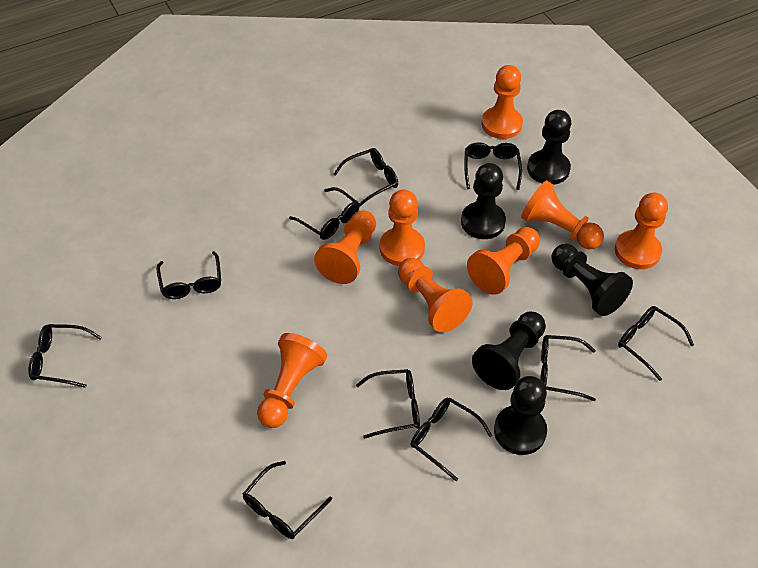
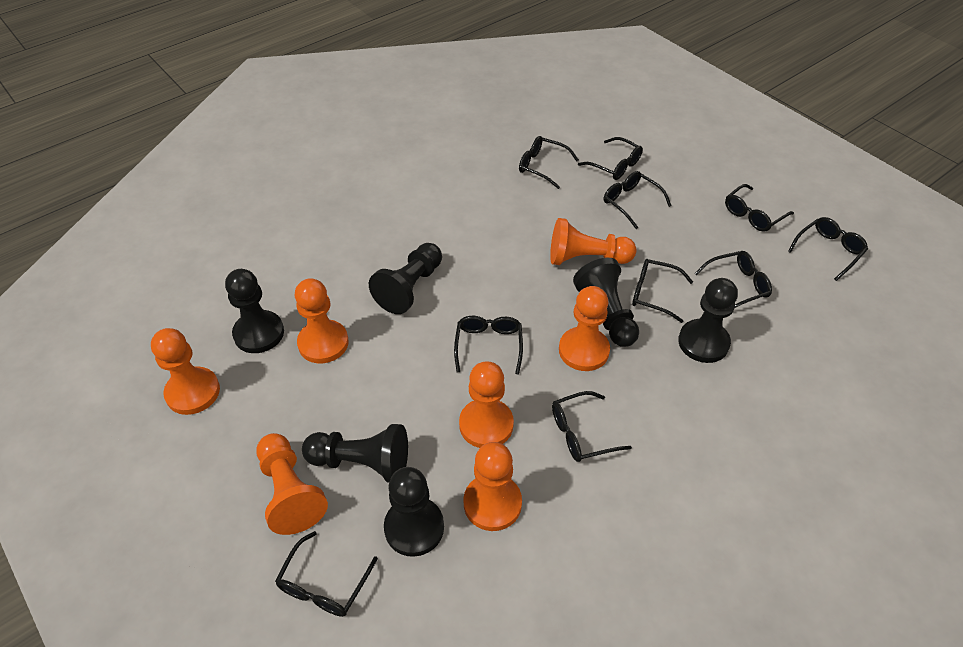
black pawn: 5 -> 6
orange pawn: 8 -> 7

